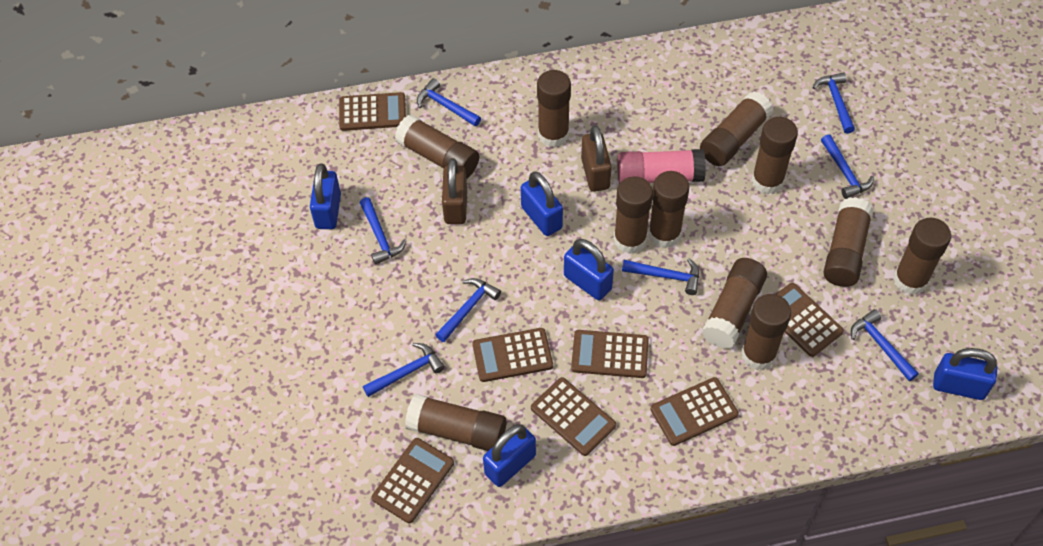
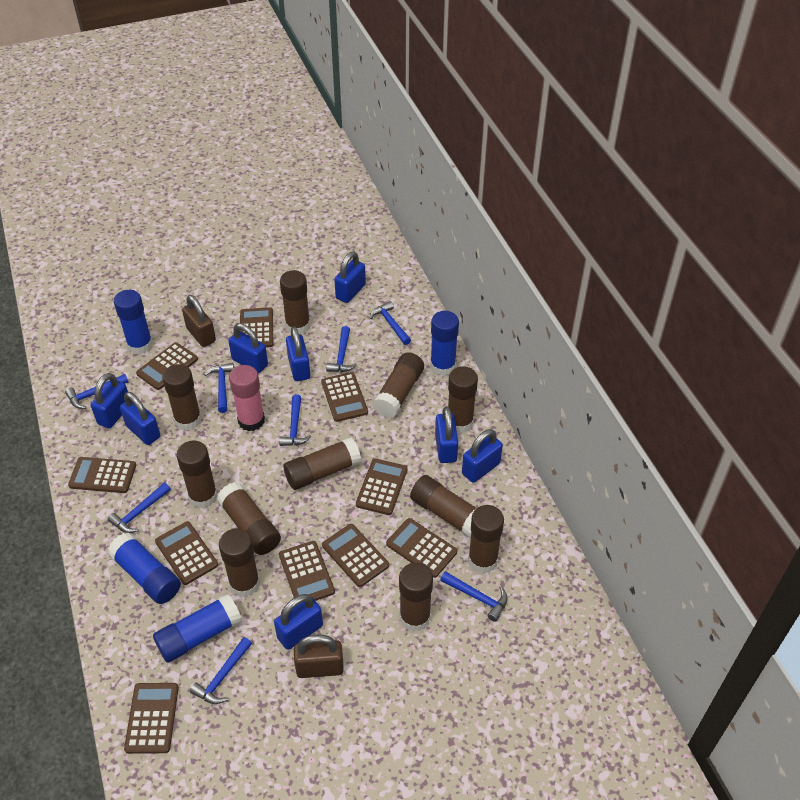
blue glue stick: 0 -> 4
blue padlock: 5 -> 8
brown calculator: 7 -> 10

